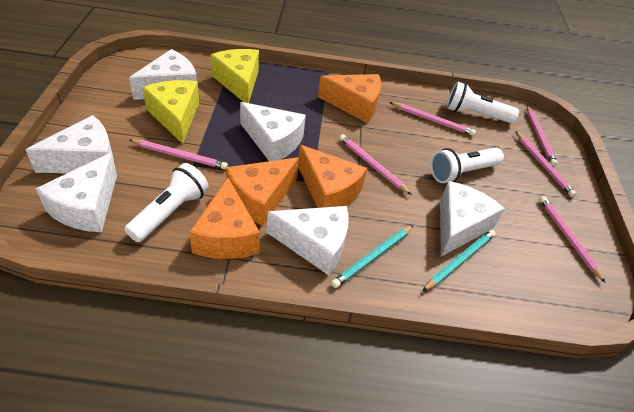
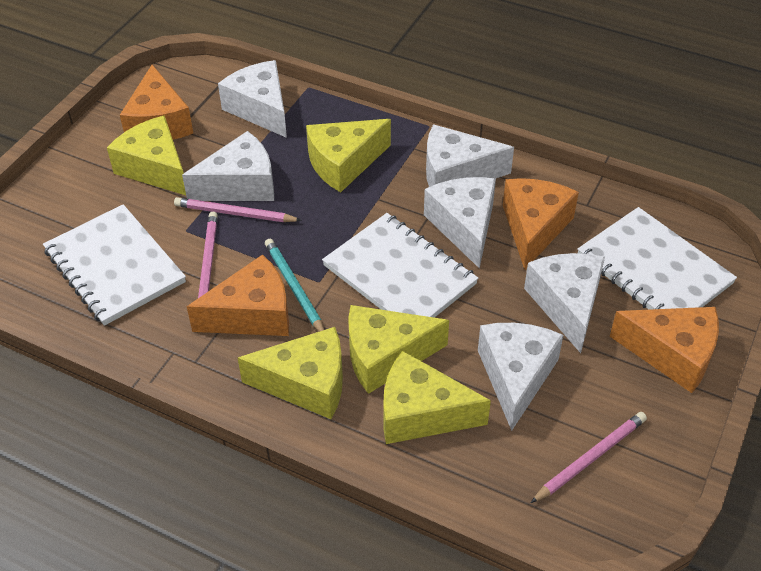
pink pencil: 6 -> 3
turquoise pencil: 2 -> 1
white flashlight: 3 -> 0
white notebook: 0 -> 3
yellow cheese: 2 -> 5

